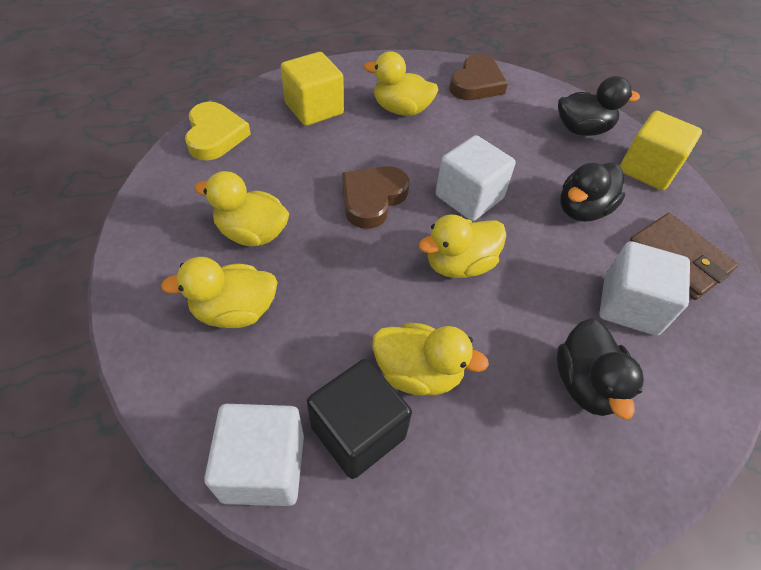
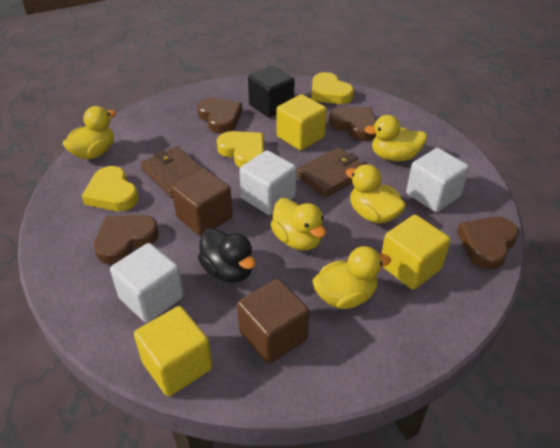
black duck: 3 -> 1
brown cube: 0 -> 2
brown heart: 2 -> 4
brown wallet: 1 -> 2
yellow cube: 2 -> 3
yellow heart: 1 -> 3

